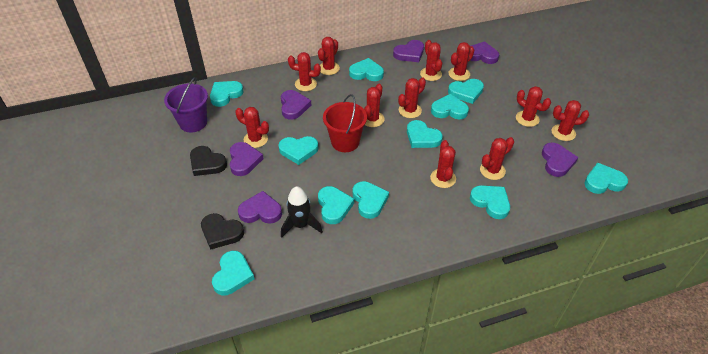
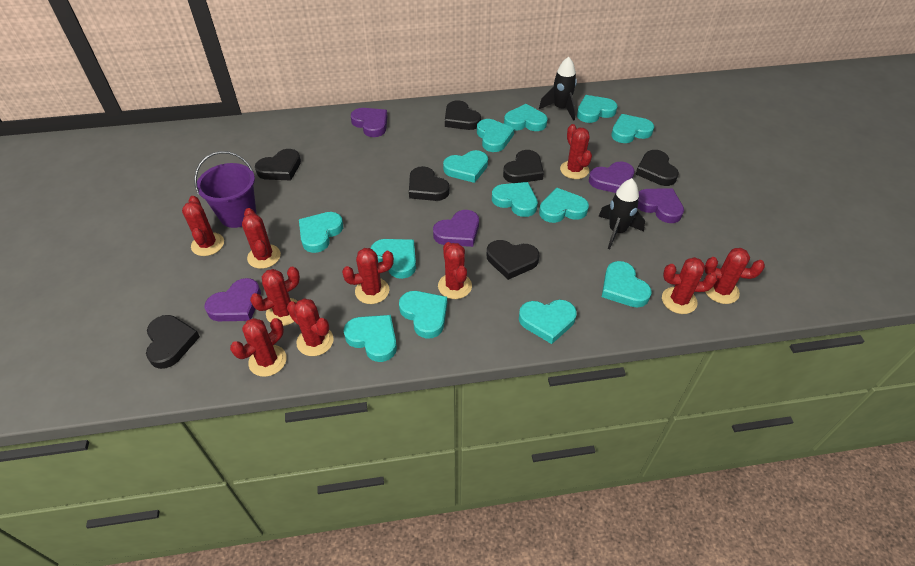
black heart: 2 -> 7
black rocket: 1 -> 2
purple heart: 6 -> 5
red bucket: 1 -> 0
red cactus: 11 -> 10
turquoise heart: 11 -> 13

